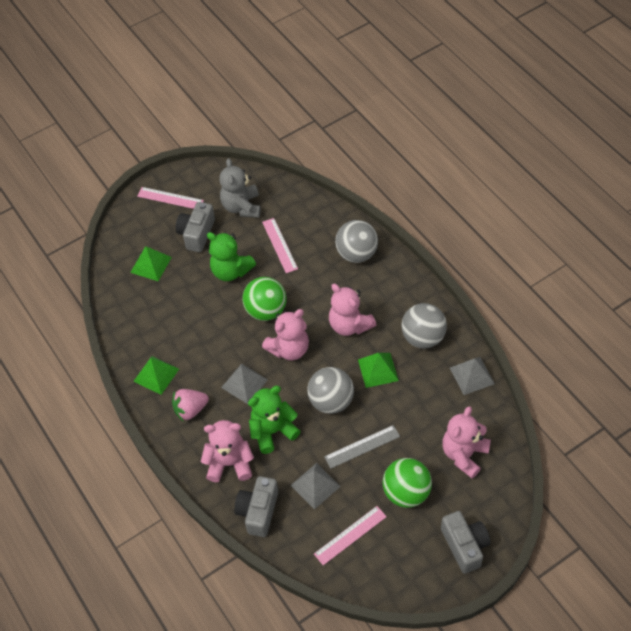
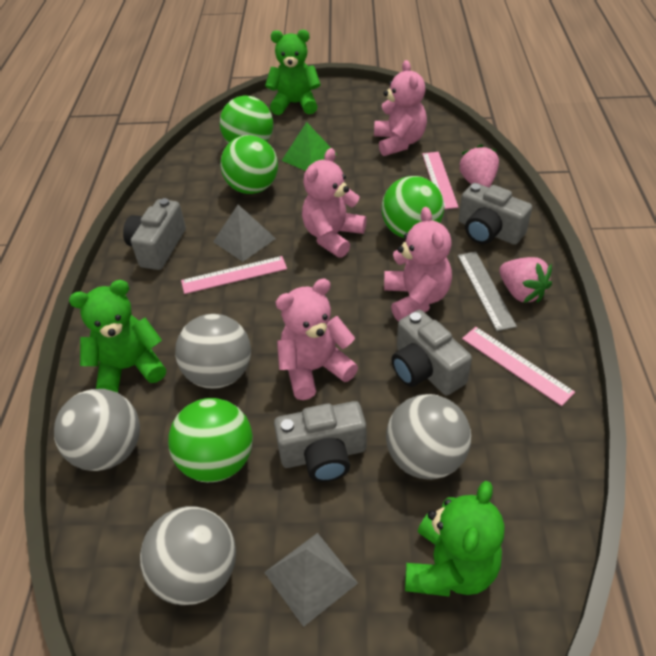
green ball: 2 -> 4
green pyramid: 3 -> 1
green teddy bear: 2 -> 3
grey ball: 3 -> 4
grey camera: 3 -> 4
grey pyramid: 3 -> 2
grey teddy bear: 1 -> 0
pink strawberry: 1 -> 2

